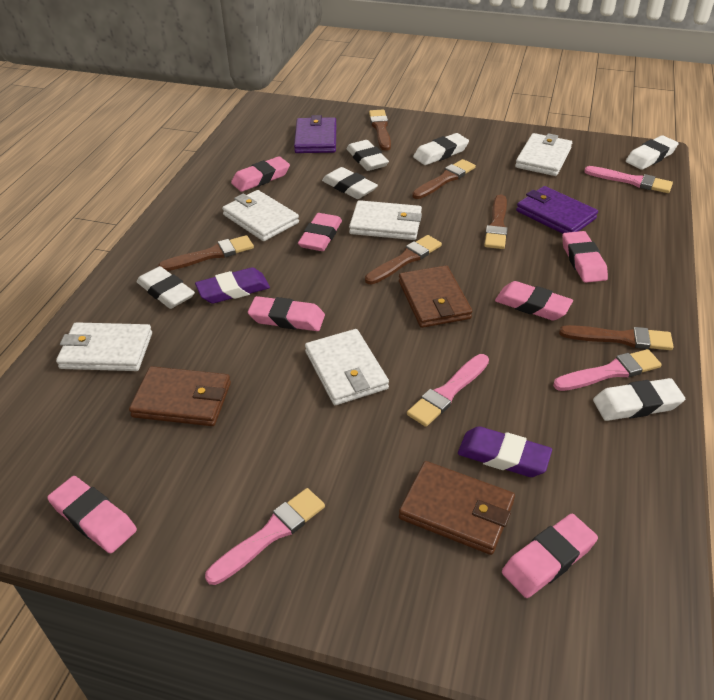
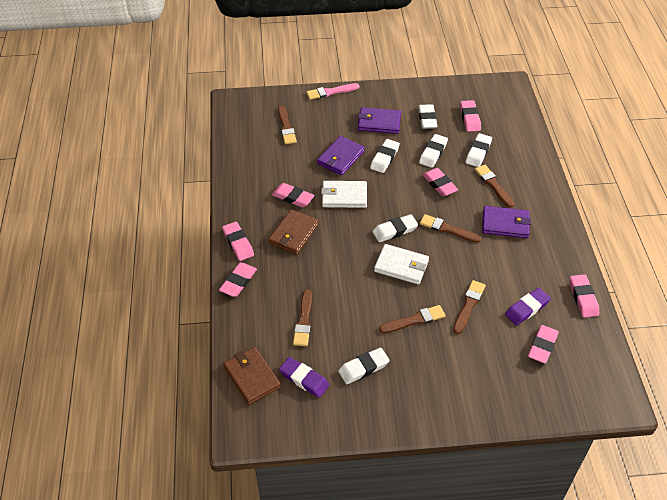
brown wallet: 3 -> 2
pink brush: 4 -> 1
purple wallet: 2 -> 3
white wallet: 5 -> 2

